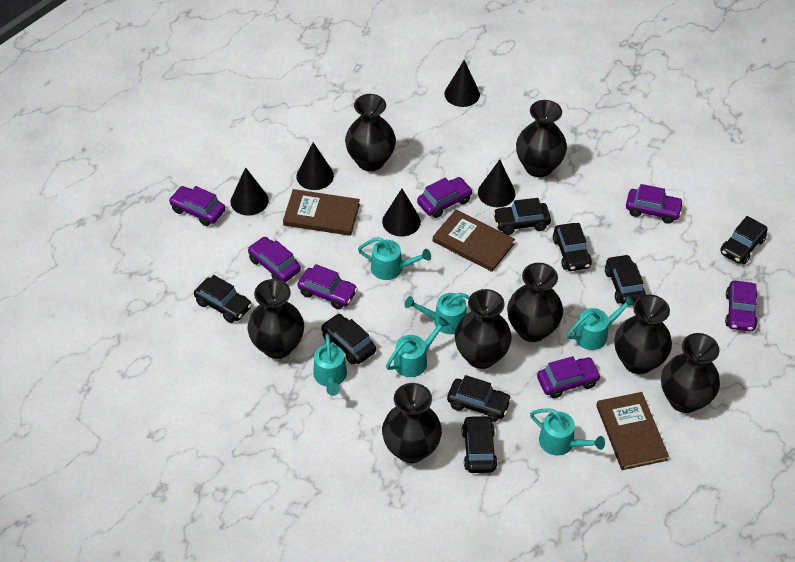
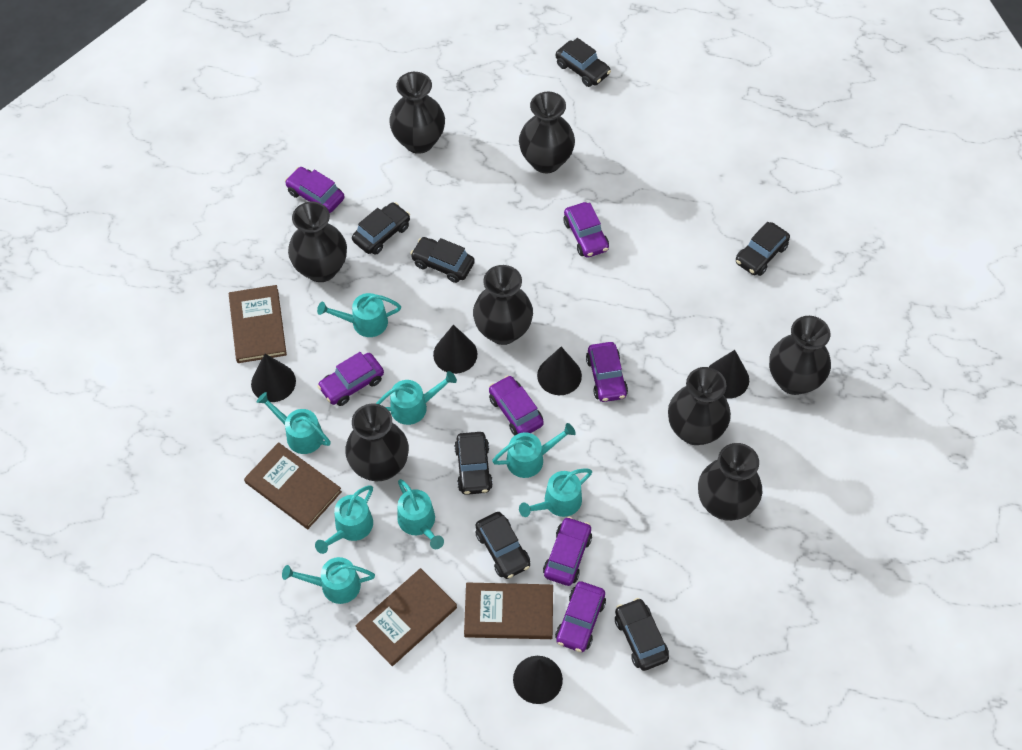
black car: 8 -> 7
brown book: 3 -> 4
turquoise watering can: 6 -> 8

